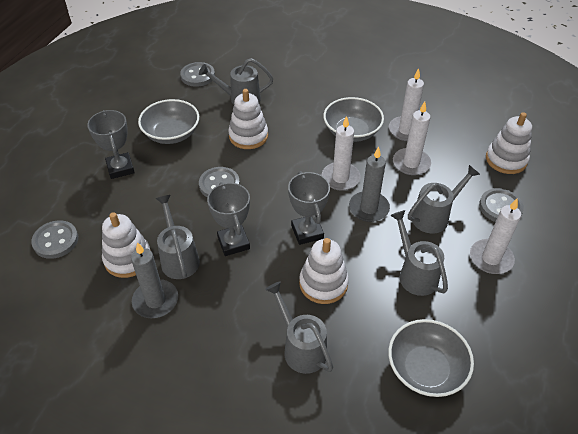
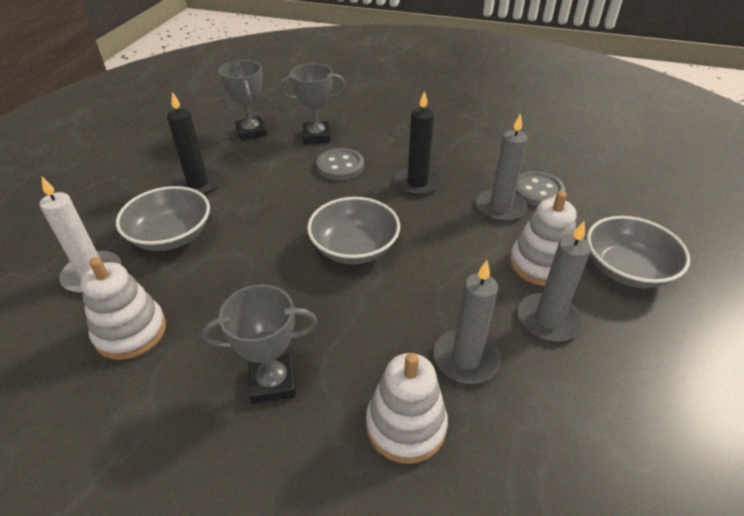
black candle: 0 -> 2
grey button: 4 -> 2
grey candle: 2 -> 3
grey watering can: 5 -> 0
white candle: 4 -> 1
white stacking toy: 4 -> 3

